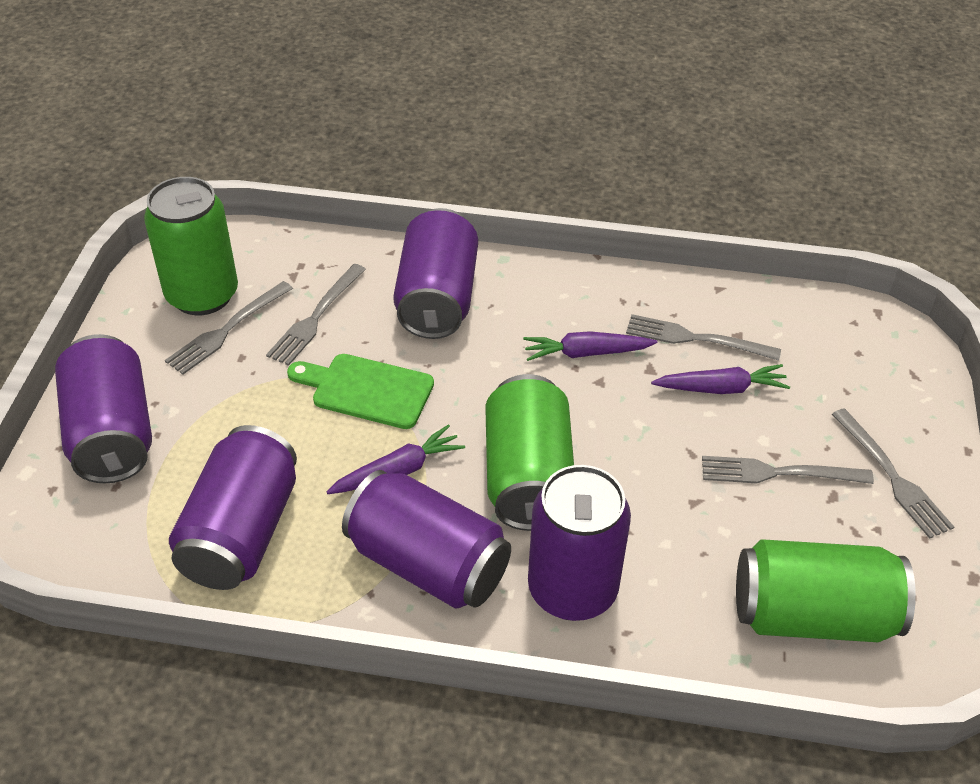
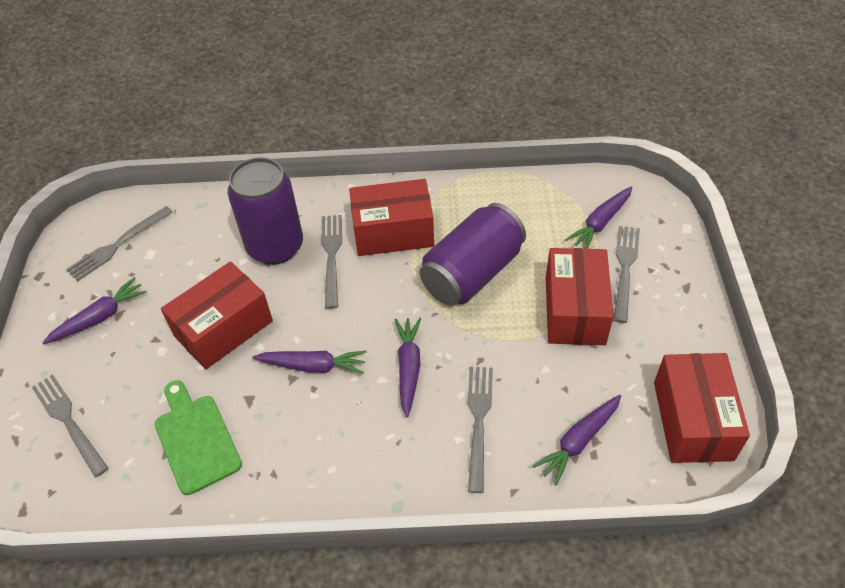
green can: 3 -> 0
purple can: 5 -> 2
purple carrot: 3 -> 5
red box: 0 -> 4

